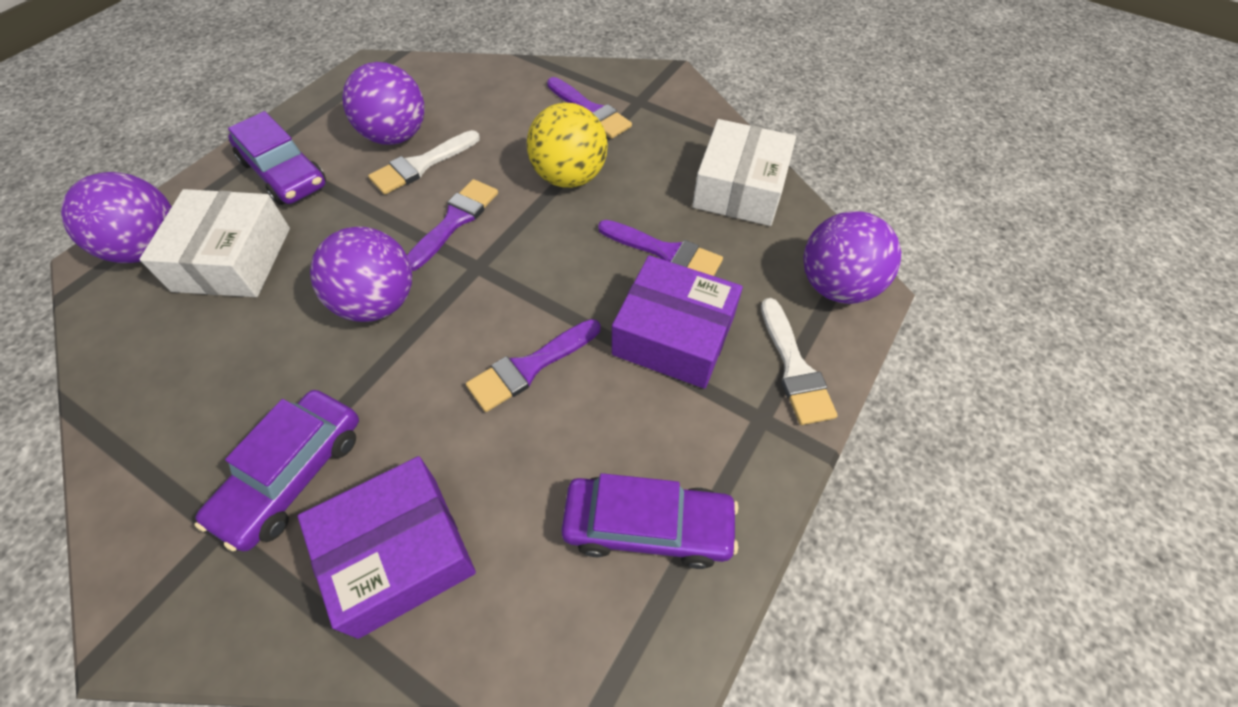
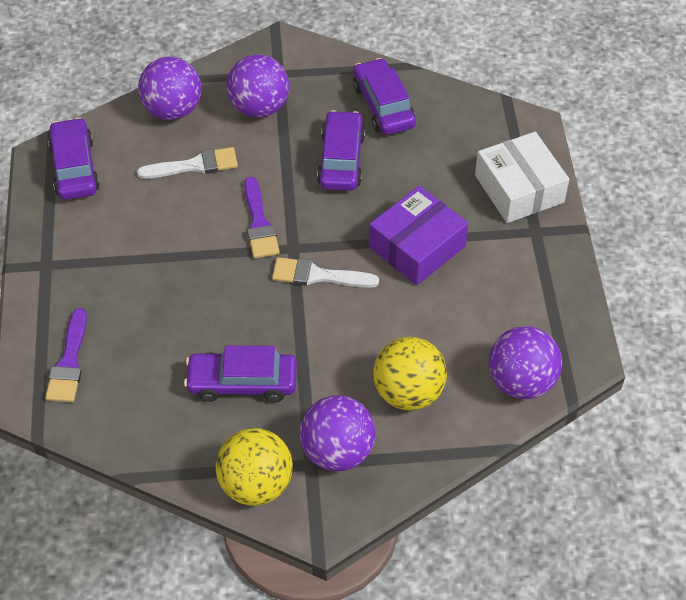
purple box: 2 -> 1
purple brush: 4 -> 2
purple car: 3 -> 4
white box: 2 -> 1
yellow ball: 1 -> 2

